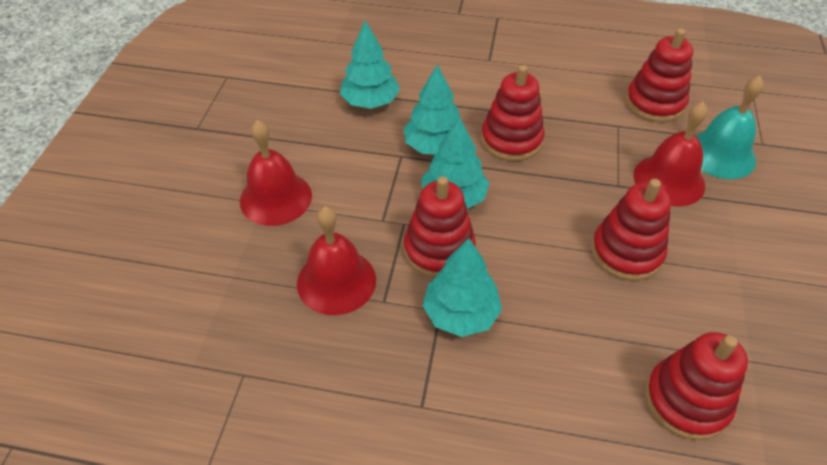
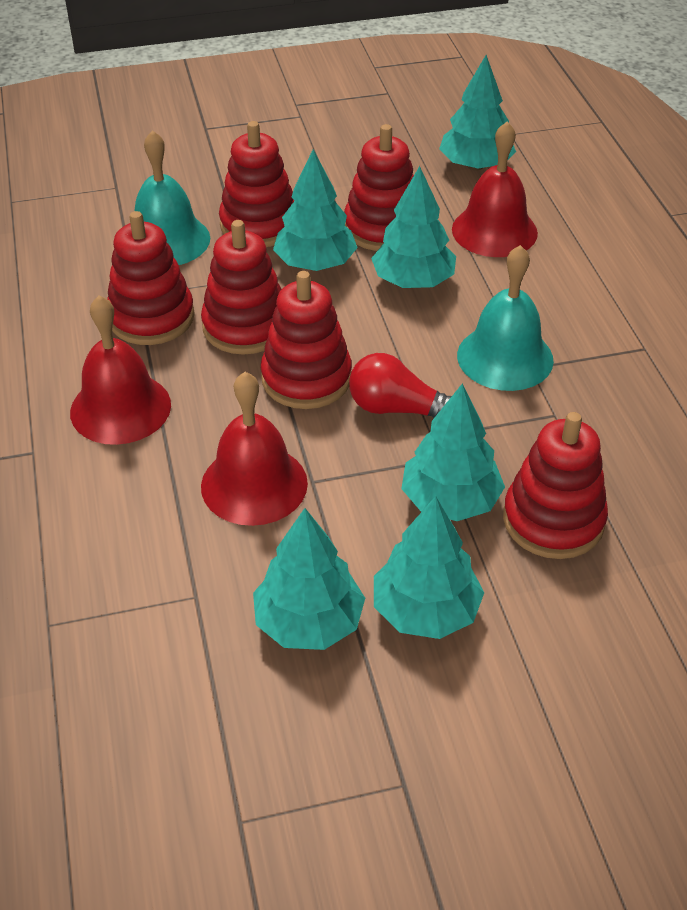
red light bulb: 0 -> 1
red stacking toy: 5 -> 6
turquoise bell: 1 -> 2
turquoise tree: 4 -> 6

